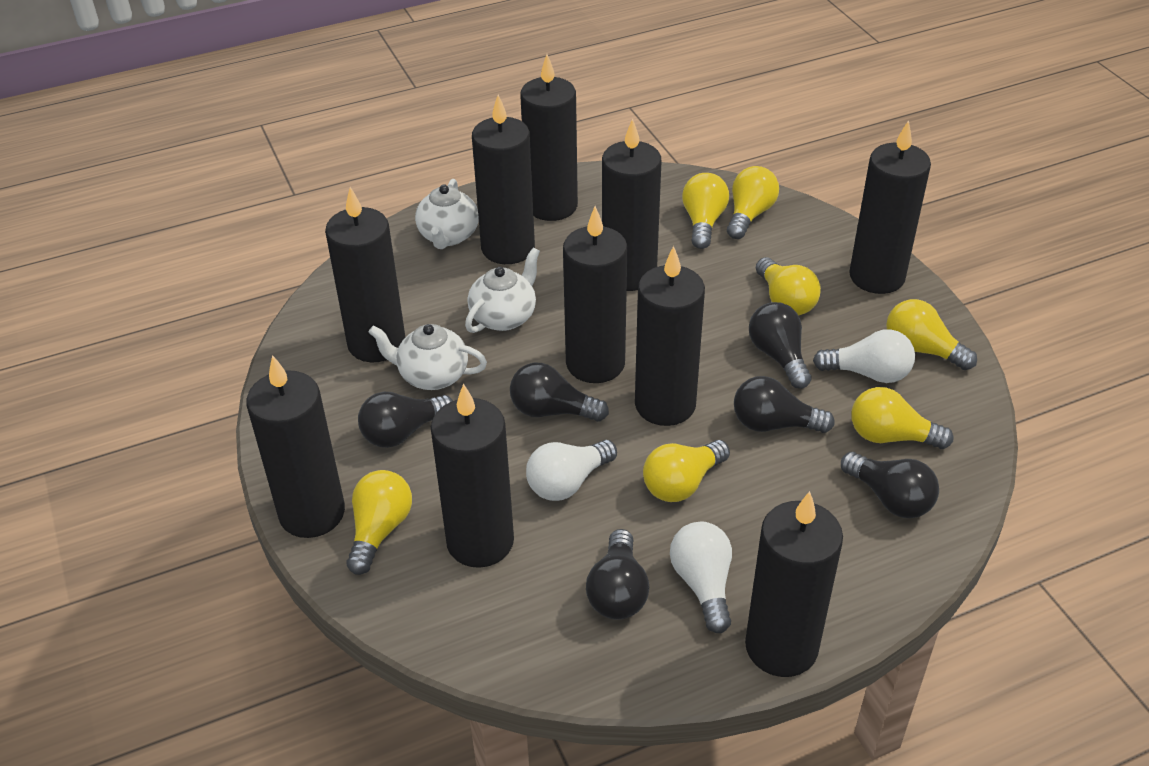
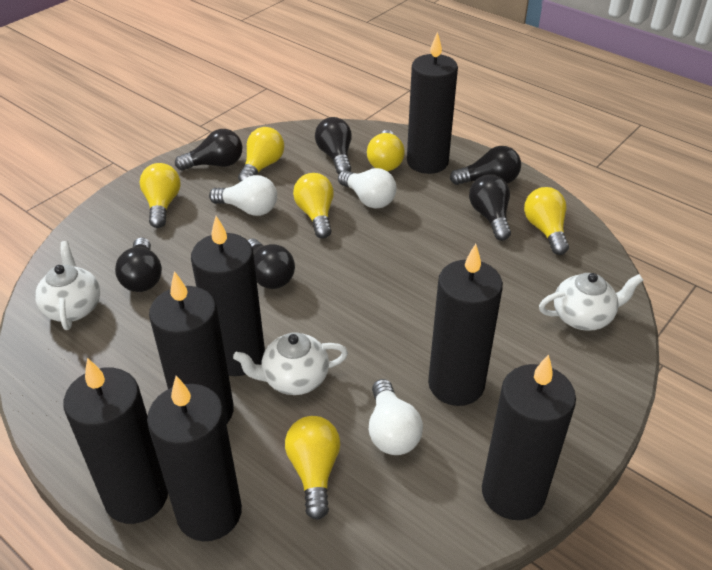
black candle: 10 -> 7
yellow light bulb: 7 -> 6

